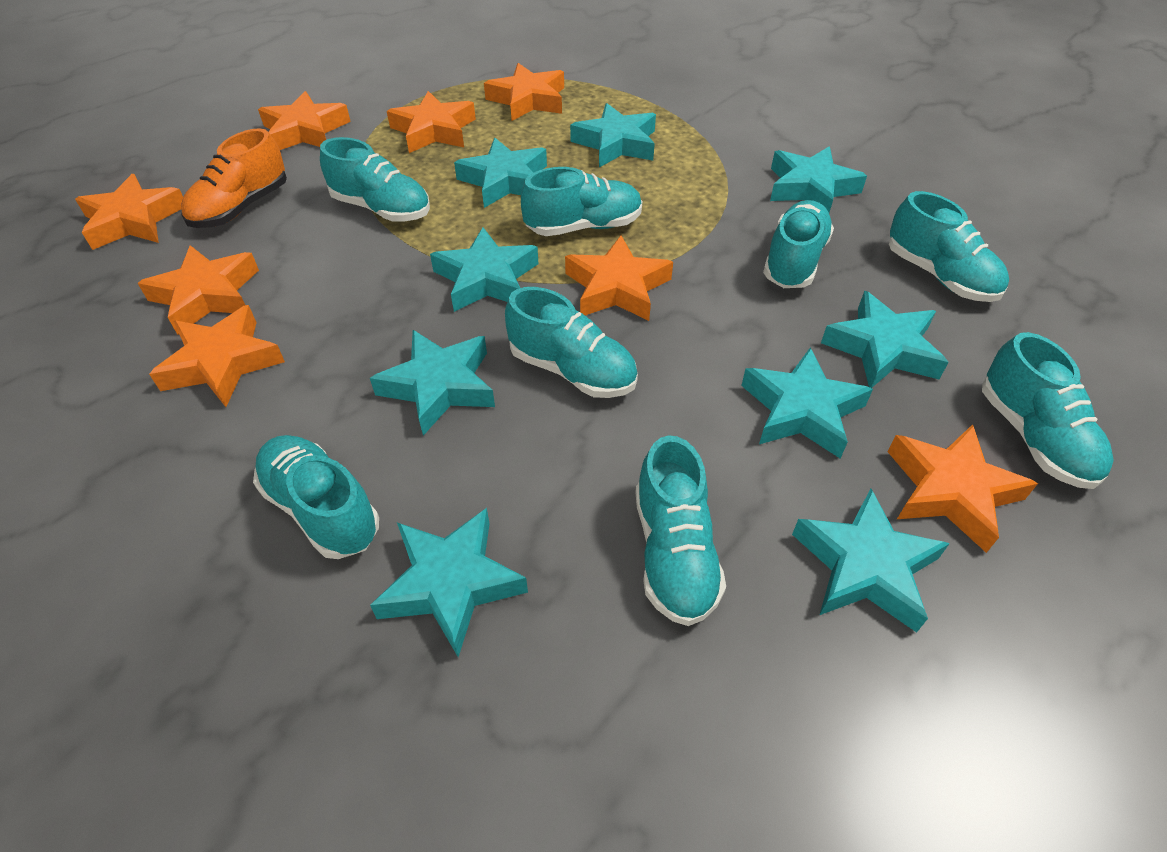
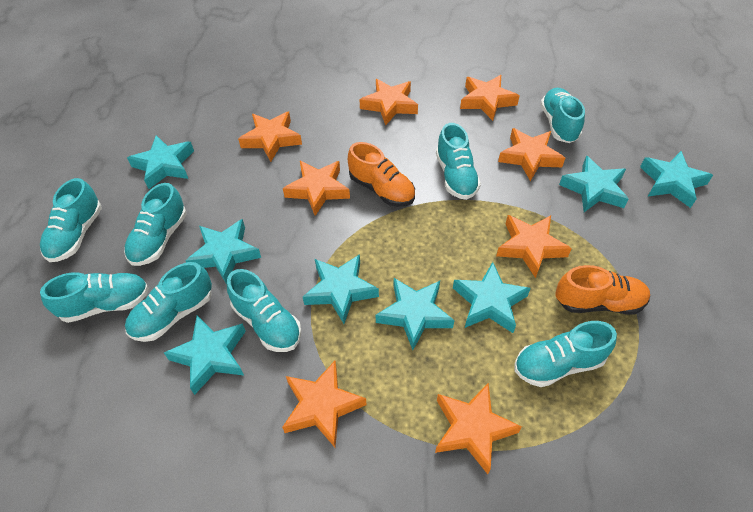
orange shoe: 1 -> 2
turquoise star: 9 -> 8

